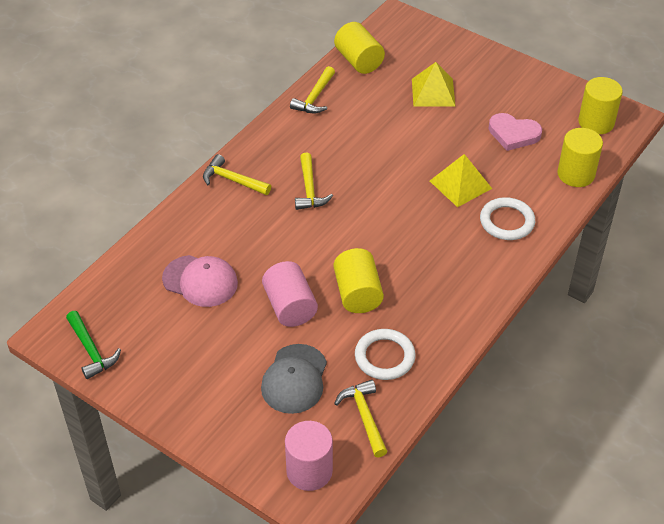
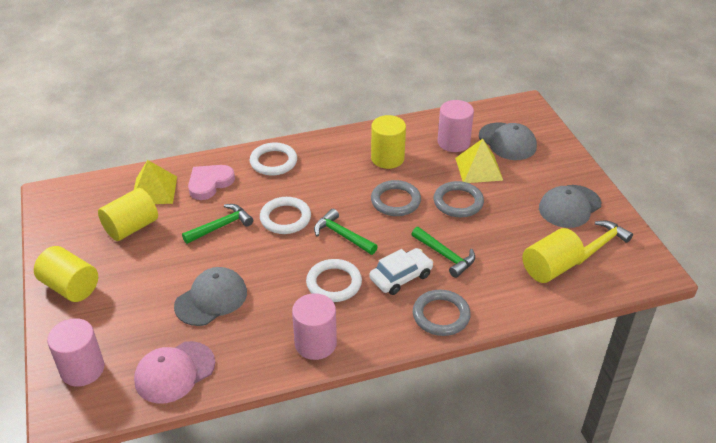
green hammer: 1 -> 3
grey cap: 1 -> 3
grey ring: 0 -> 3
pink cylinder: 2 -> 3
white car: 0 -> 1
white ring: 2 -> 3
yellow hammer: 4 -> 1

